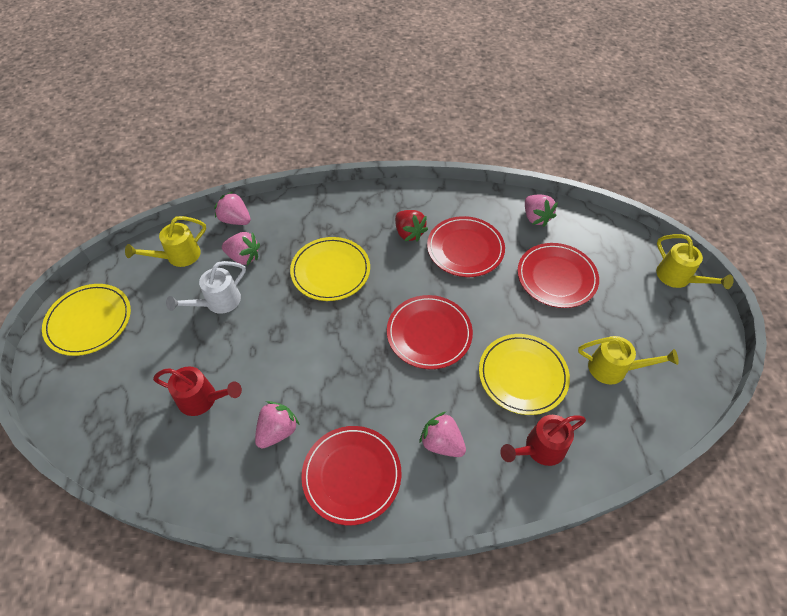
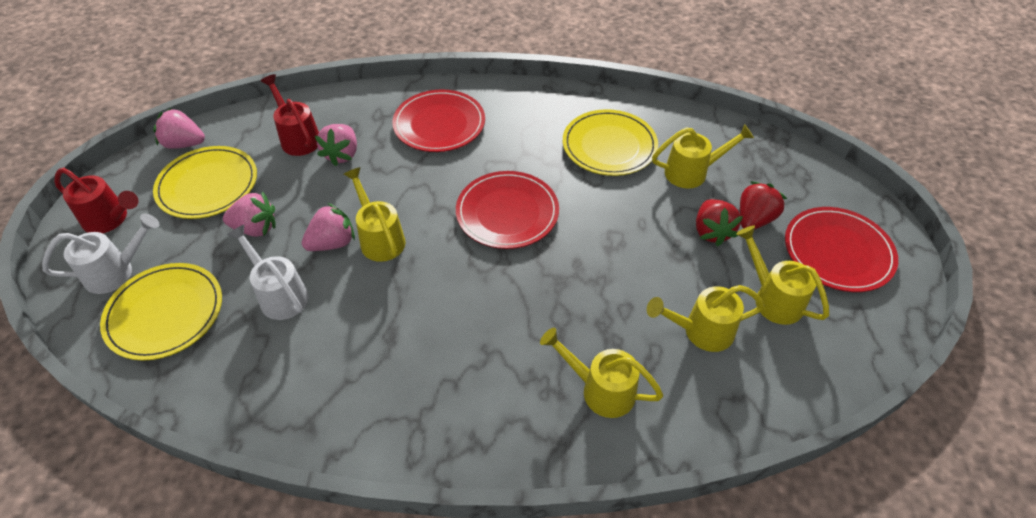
pink strawberry: 5 -> 4
red plate: 4 -> 3
red strawberry: 1 -> 2
white watering can: 1 -> 2
yellow watering can: 3 -> 5

